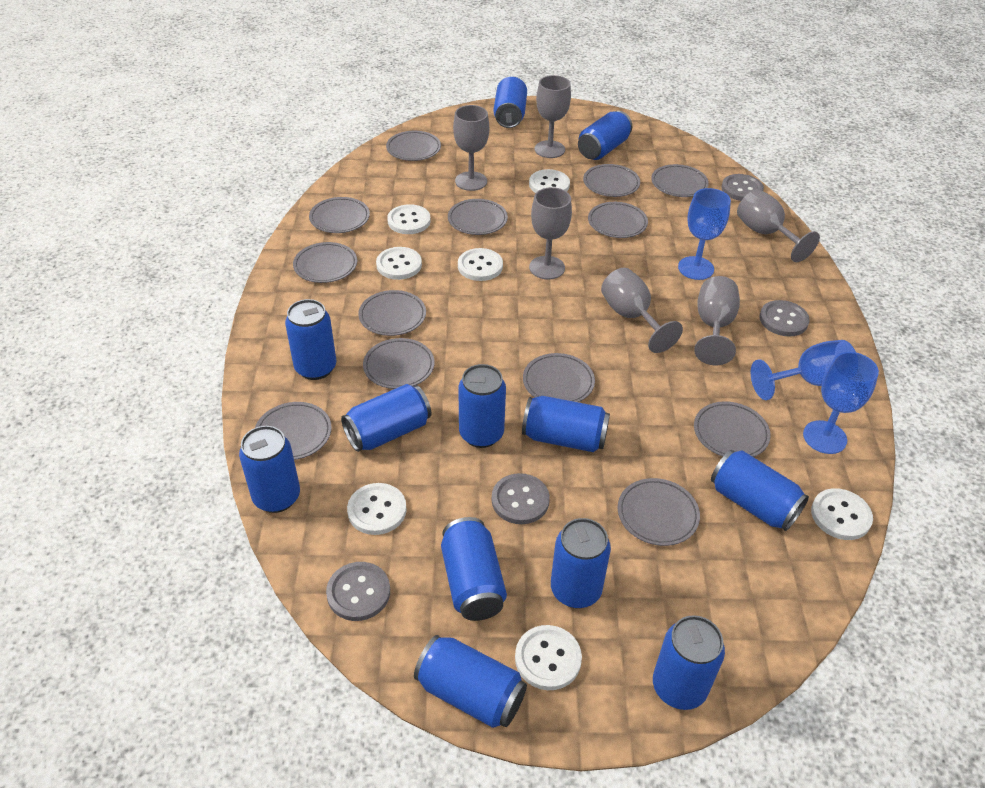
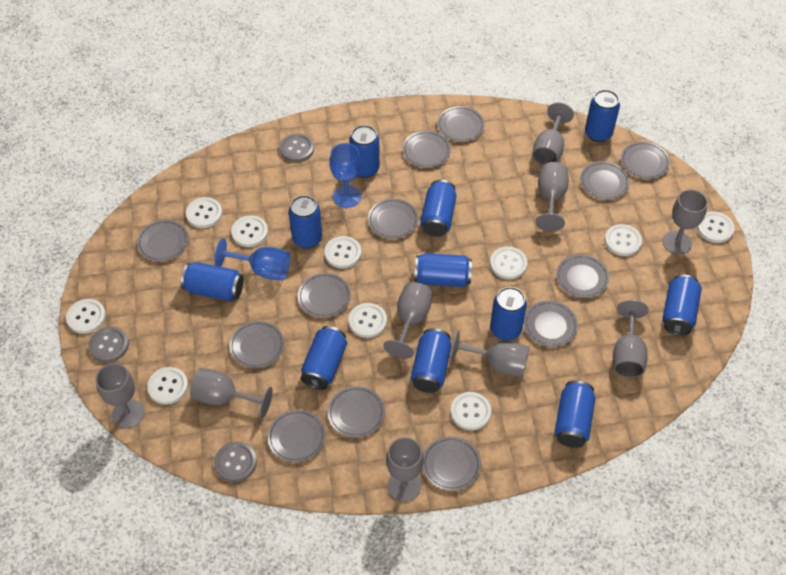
blue can: 12 -> 11
blue goblet: 3 -> 2
grey button: 4 -> 3
grey goblet: 6 -> 9
white button: 7 -> 10

